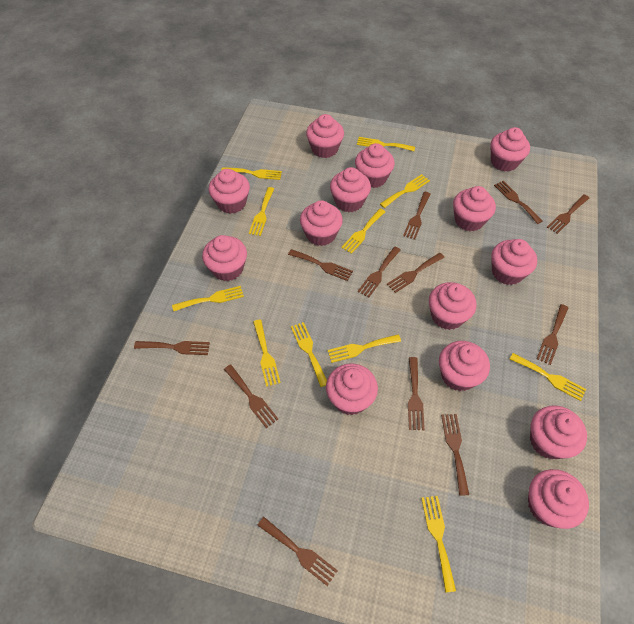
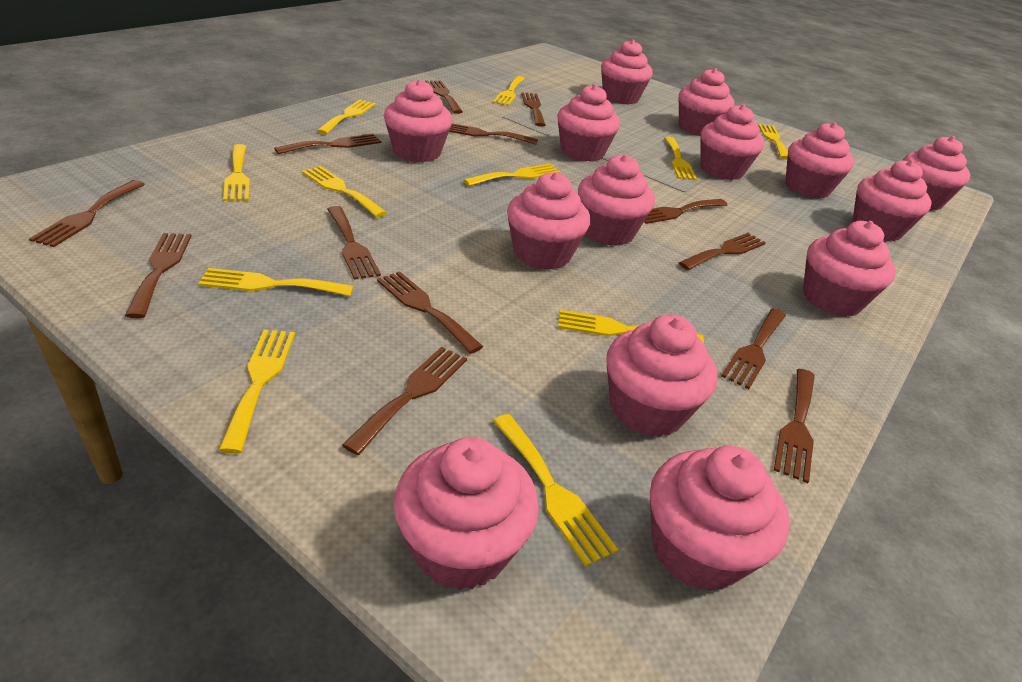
brown fork: 12 -> 13

